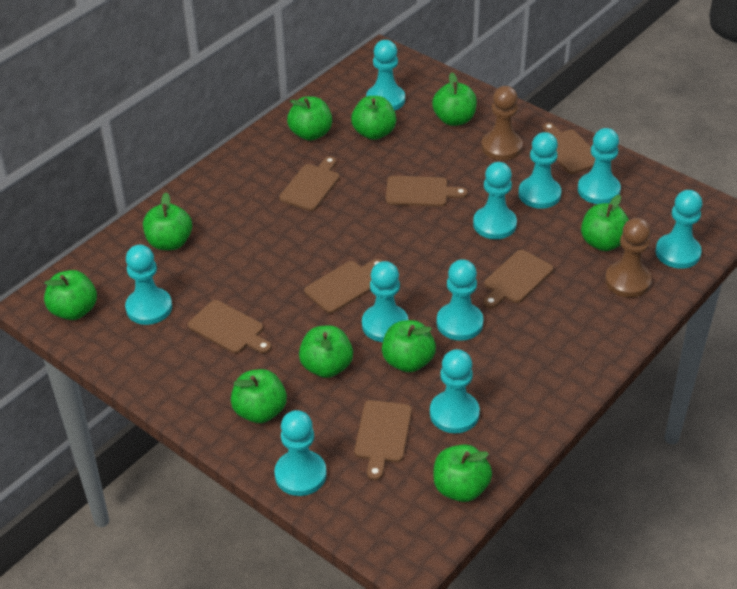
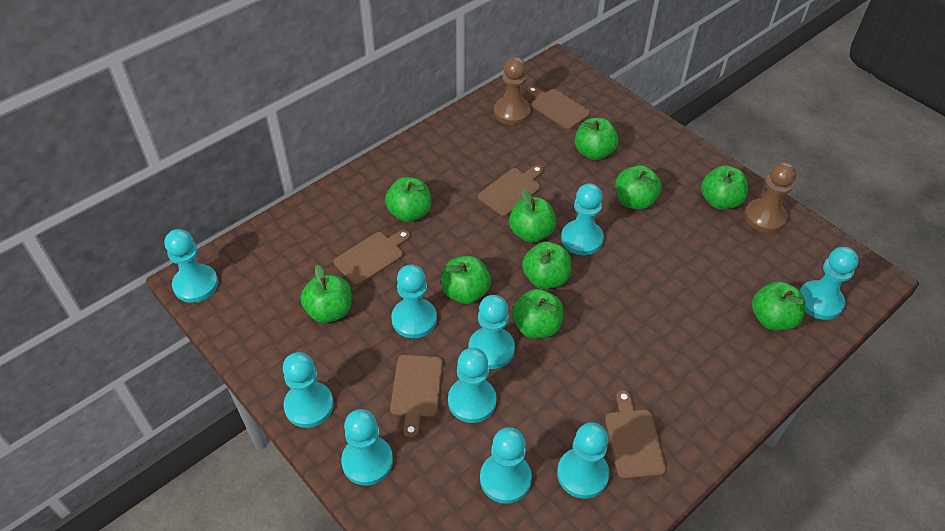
brown cutting board: 7 -> 5

